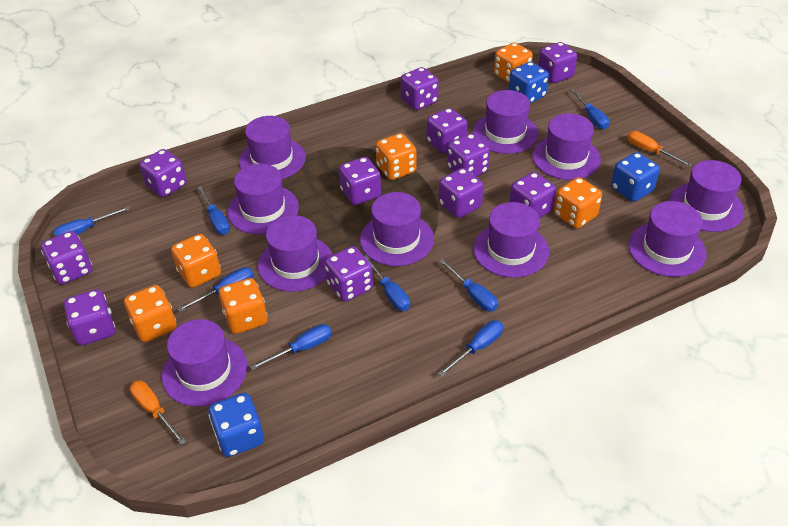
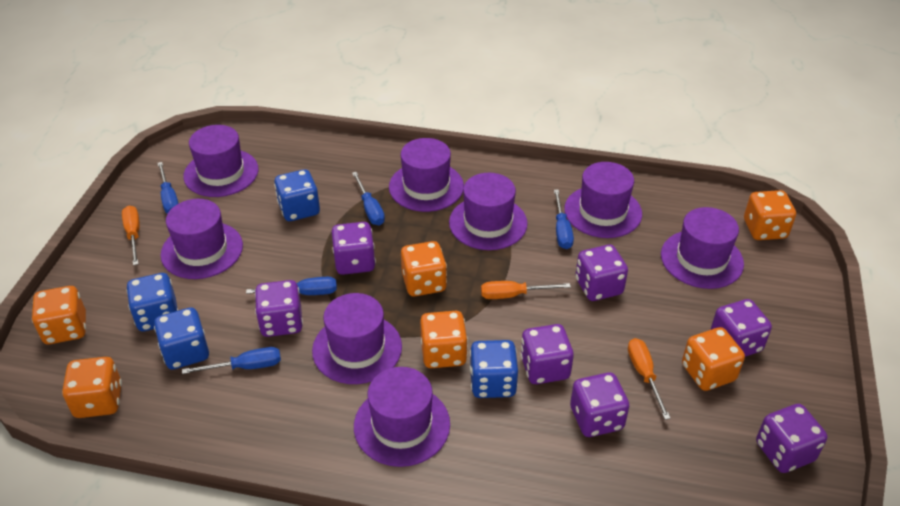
blue dice: 3 -> 4
blue screwdriver: 8 -> 5
orange screwdriver: 2 -> 3
purple dice: 11 -> 7
purple hat: 10 -> 8

